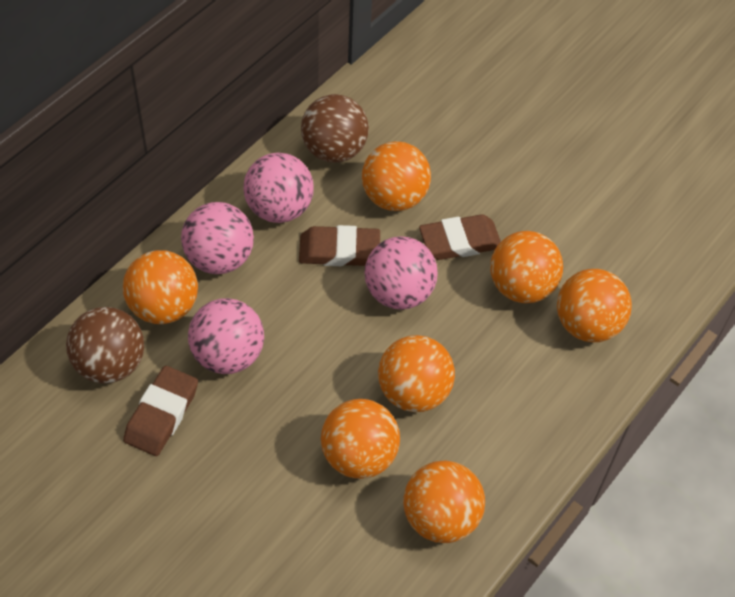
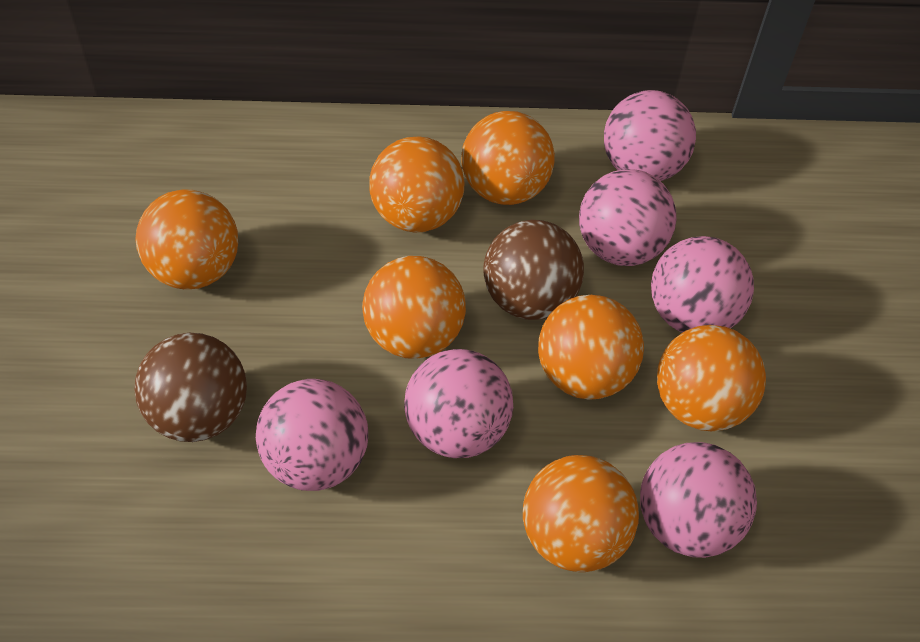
brown eraser: 3 -> 0
pink ball: 4 -> 6

